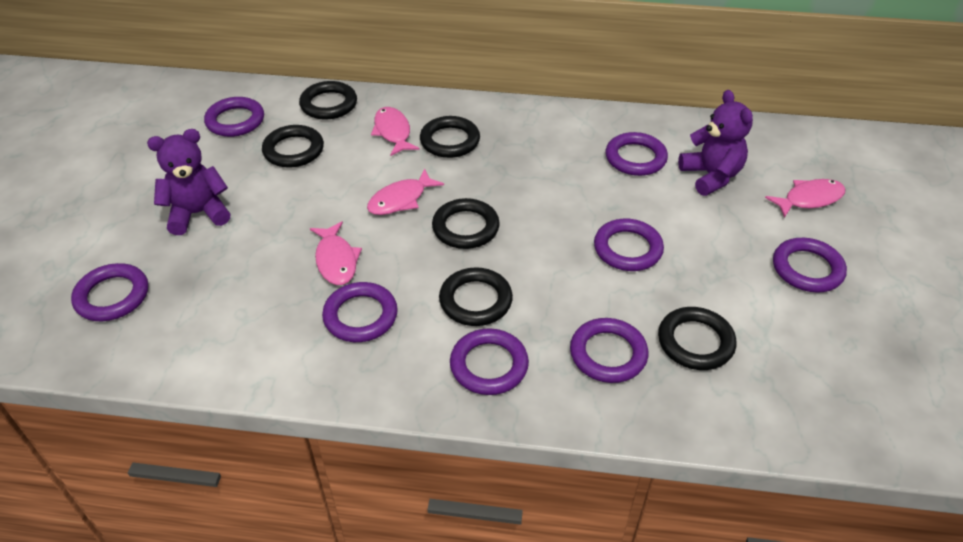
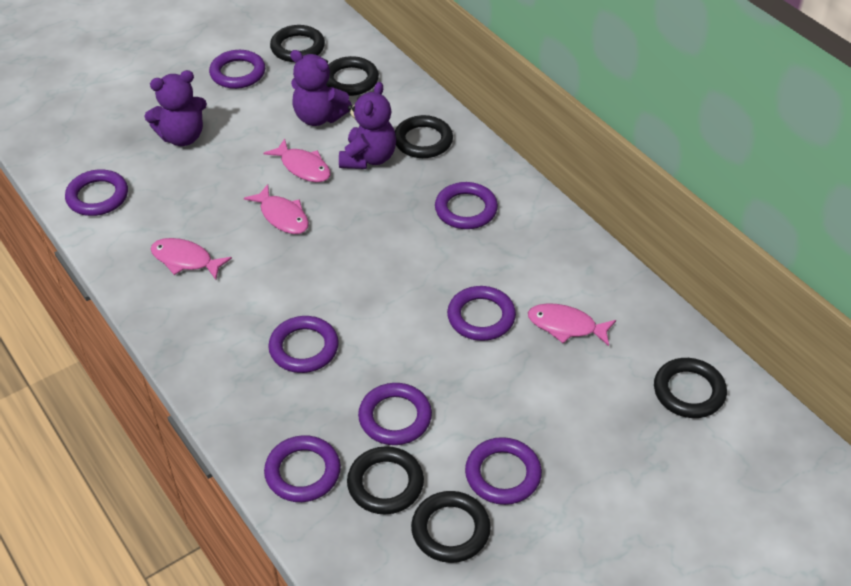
purple teddy bear: 2 -> 3

